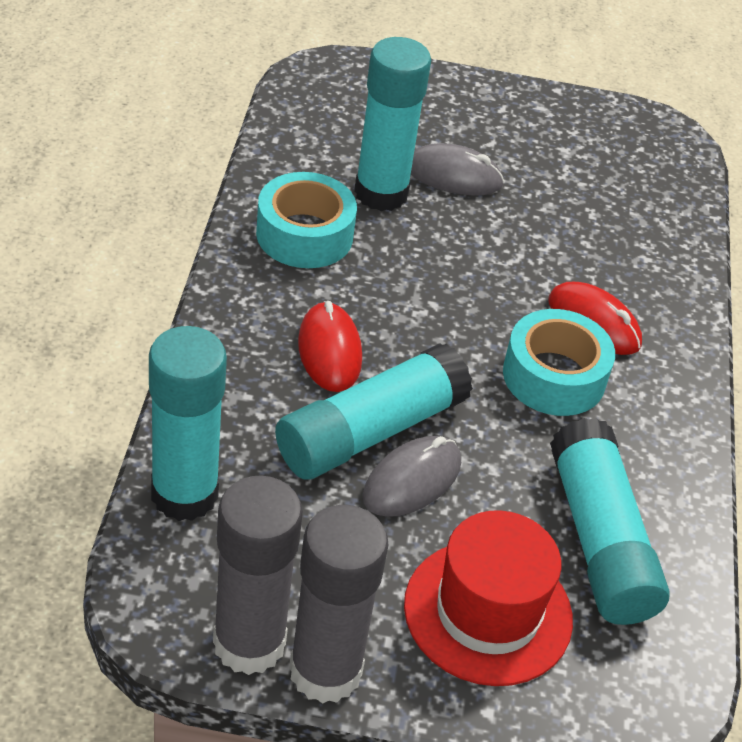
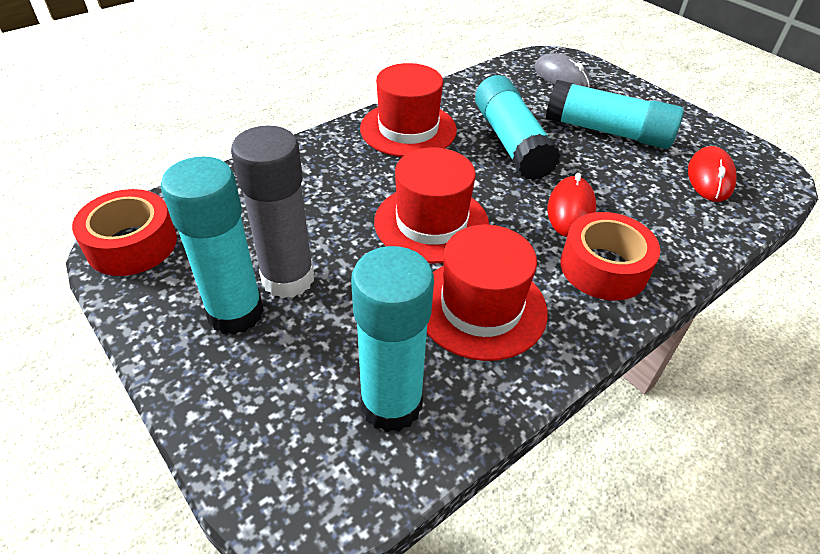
grey glue stick: 2 -> 1
grey mouse: 2 -> 1
red hat: 1 -> 3
red tape: 0 -> 2
turquoise tape: 2 -> 0

